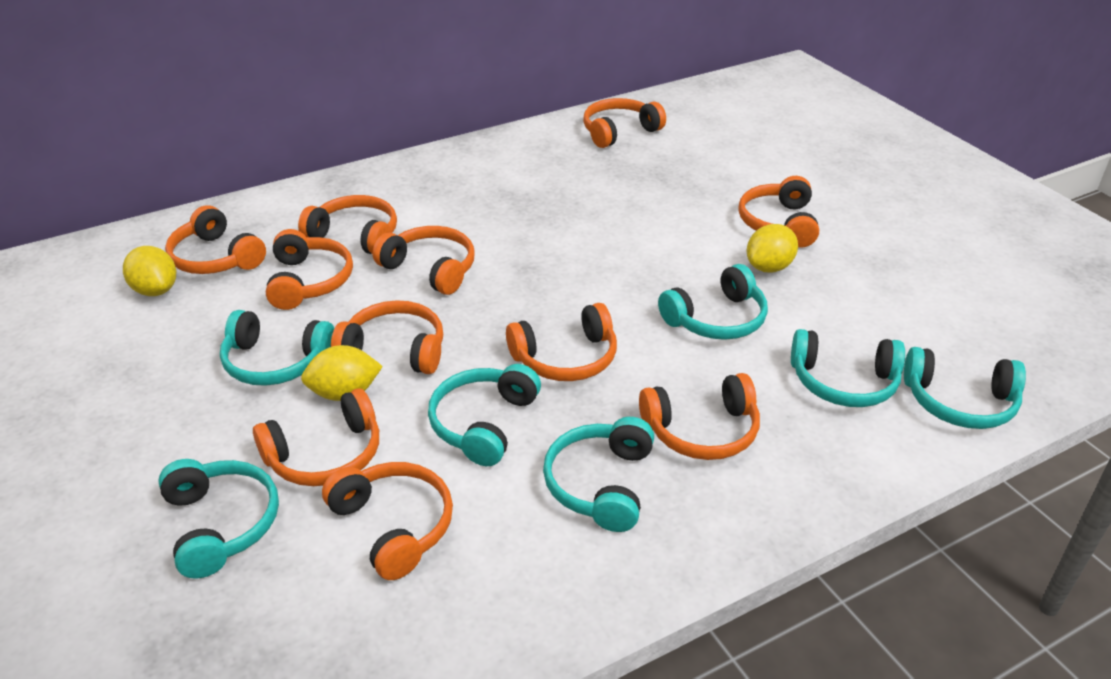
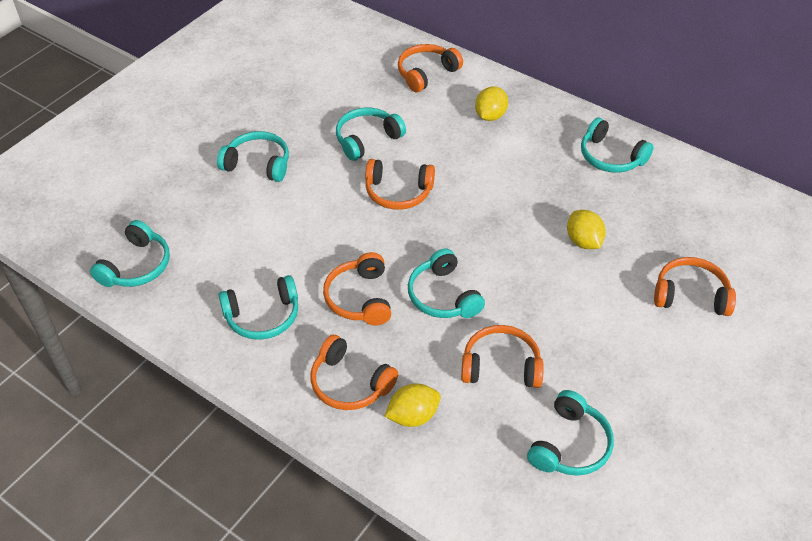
orange headphones: 11 -> 6

